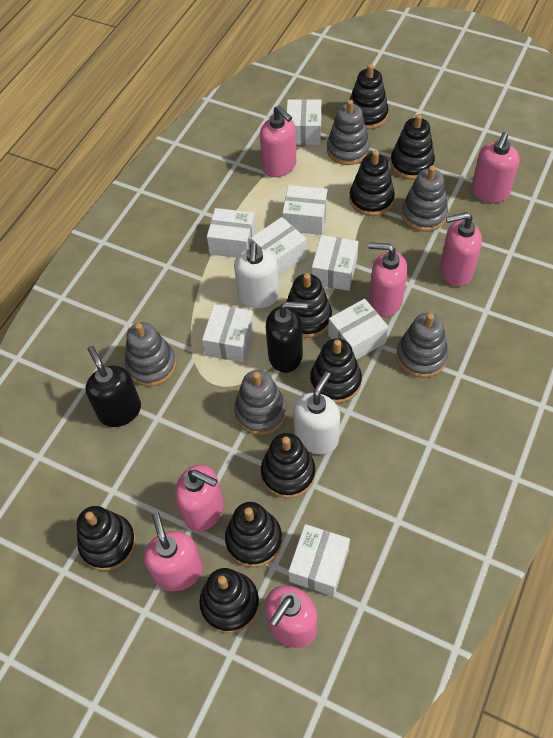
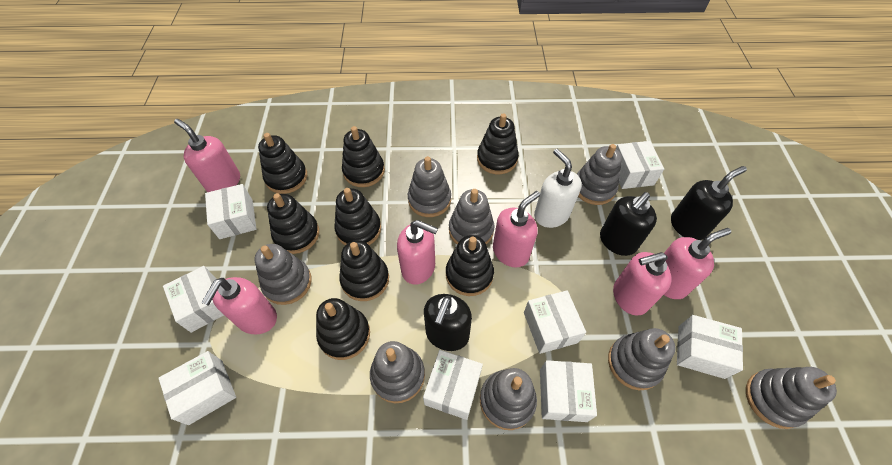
black soap dispenser: 2 -> 3
black stacking toy: 9 -> 8
grey stacking toy: 5 -> 8
pink soap dispenser: 7 -> 6
white soap dispenser: 2 -> 1

